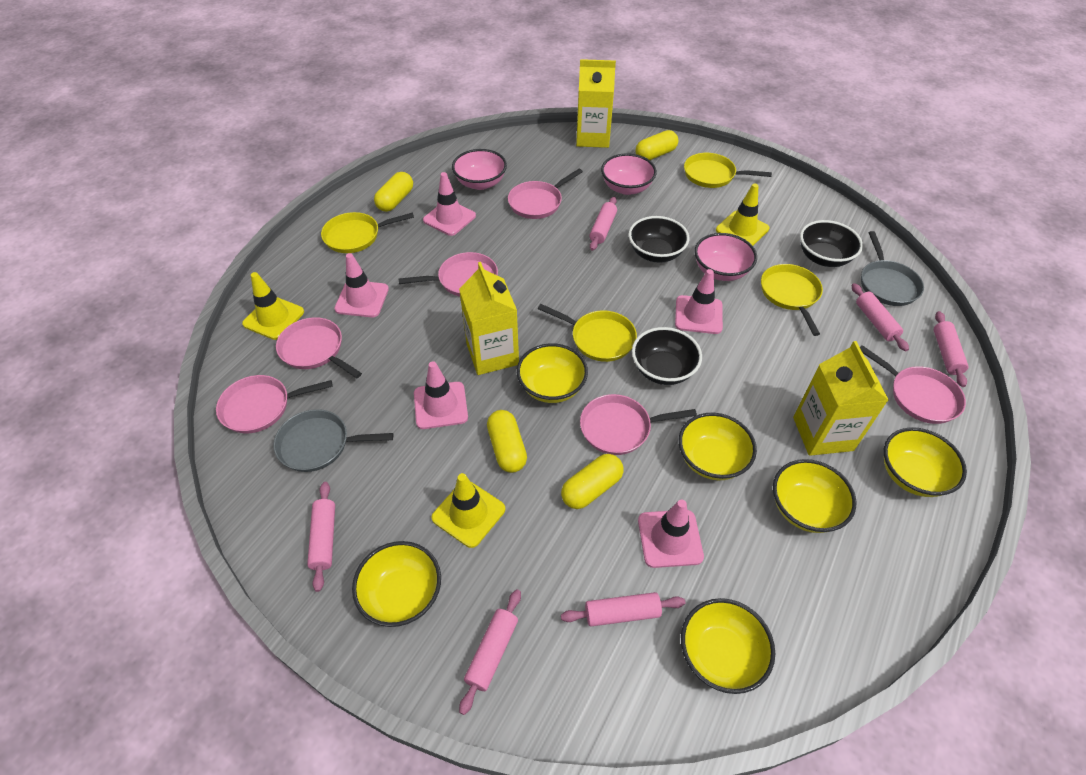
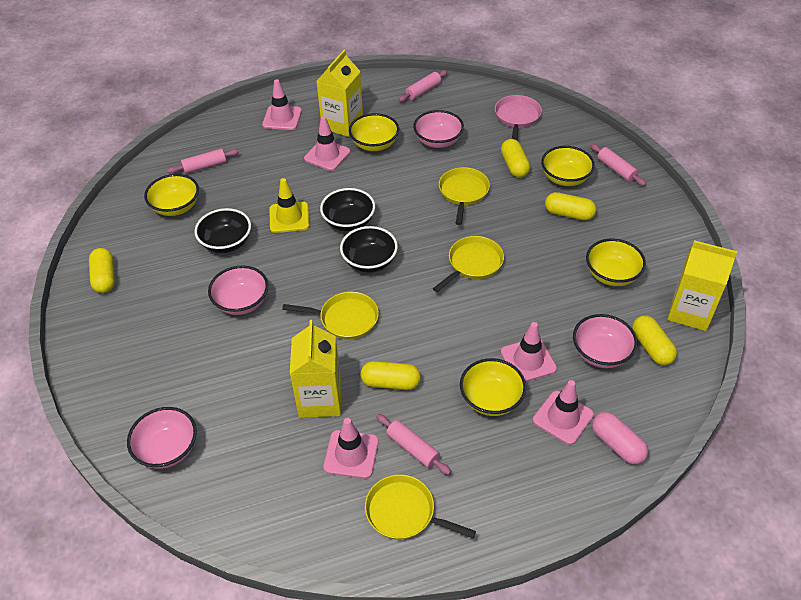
grey pan: 2 -> 0
pink bowl: 3 -> 4
pink capsule: 0 -> 1
pink pan: 6 -> 1
pink rolling pin: 6 -> 4
yellow bowl: 6 -> 5
yellow capsule: 4 -> 5
yellow traffic cone: 3 -> 1

